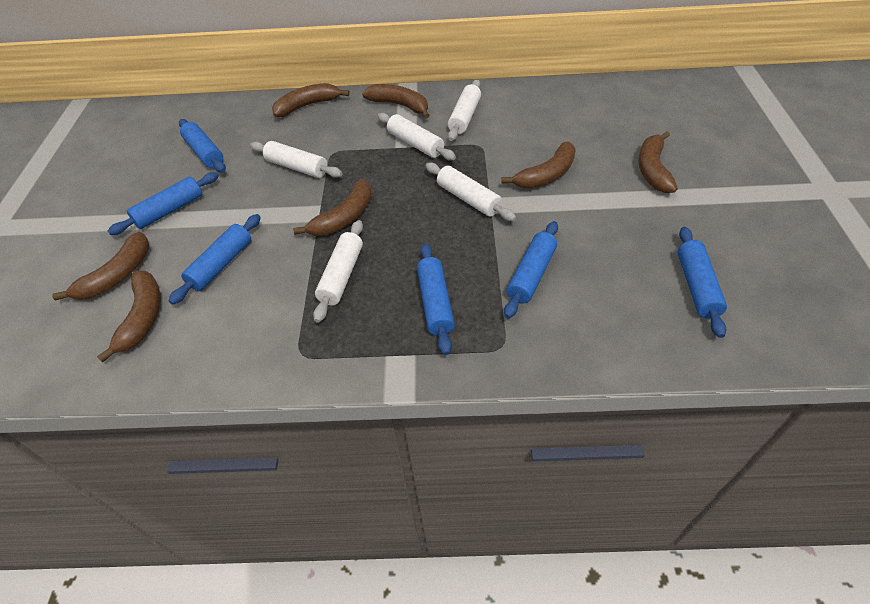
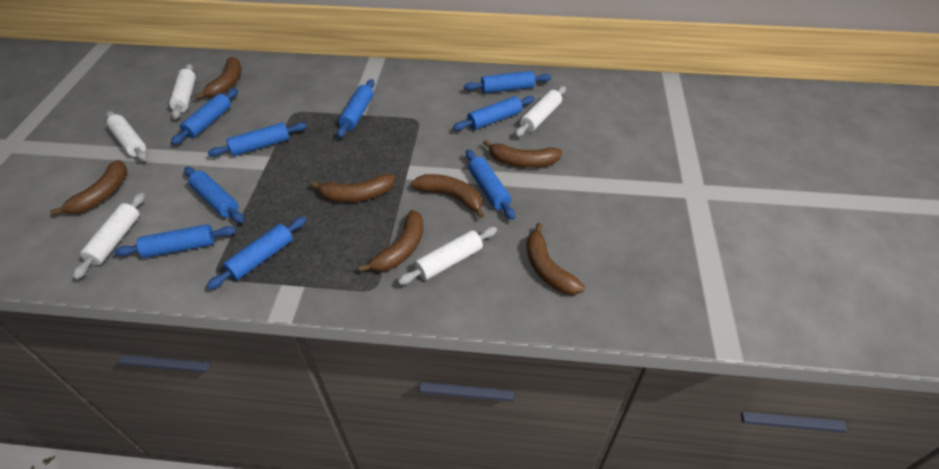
blue rolling pin: 6 -> 9

